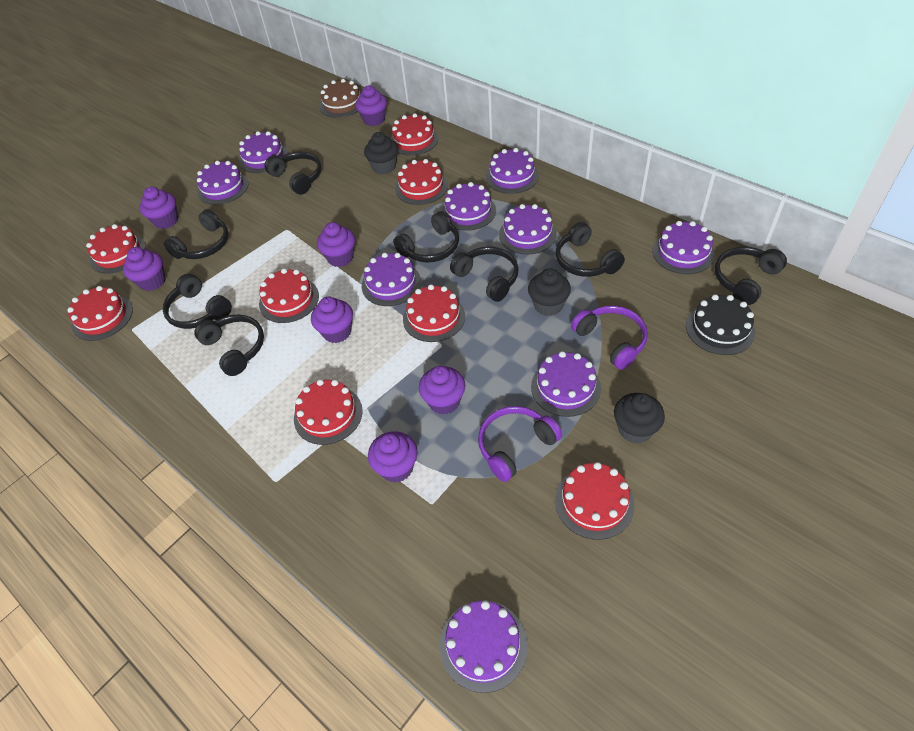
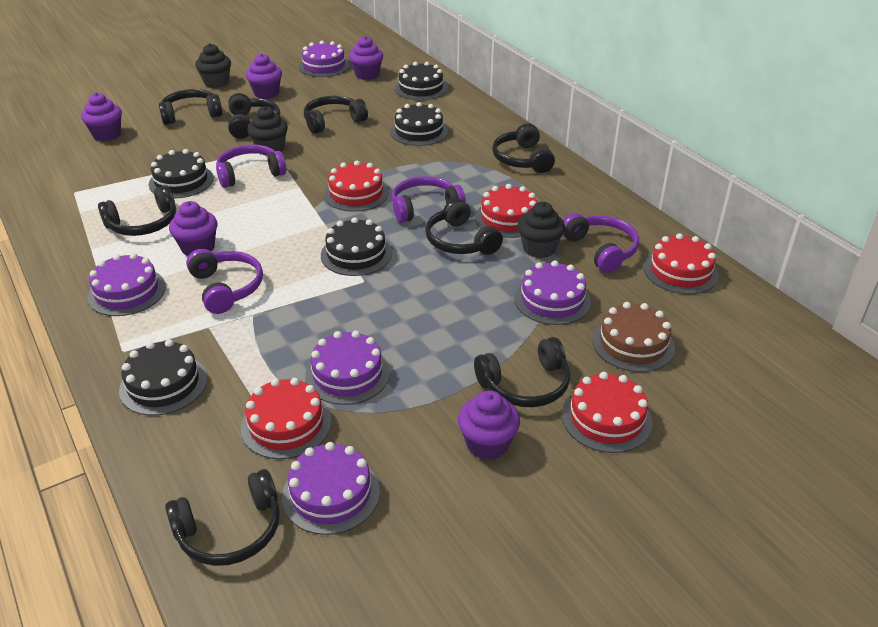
black cake: 1 -> 5
purple cake: 9 -> 5
purple cupcake: 7 -> 5
purple headphones: 2 -> 4
red cake: 8 -> 5

